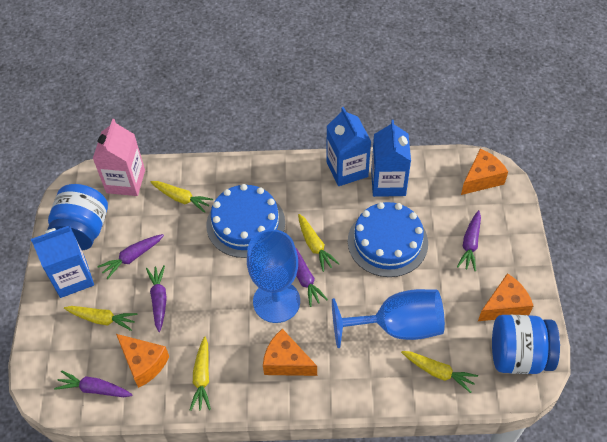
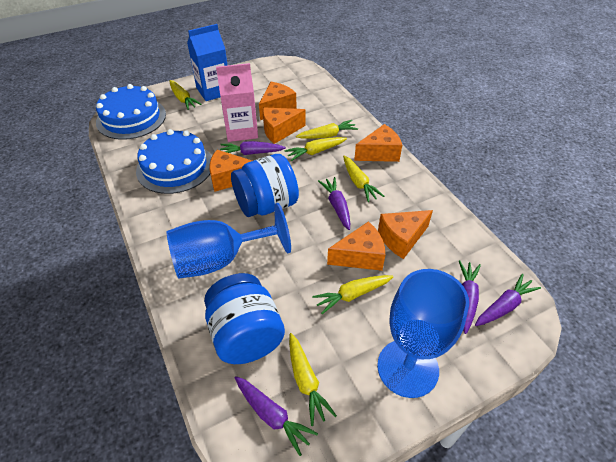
blue carton: 3 -> 1
orange cheese: 4 -> 6
yellow carrot: 5 -> 6

